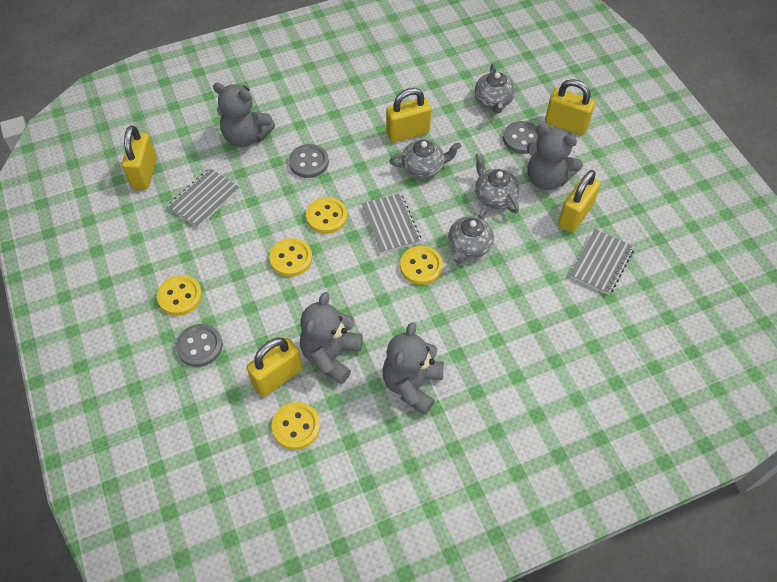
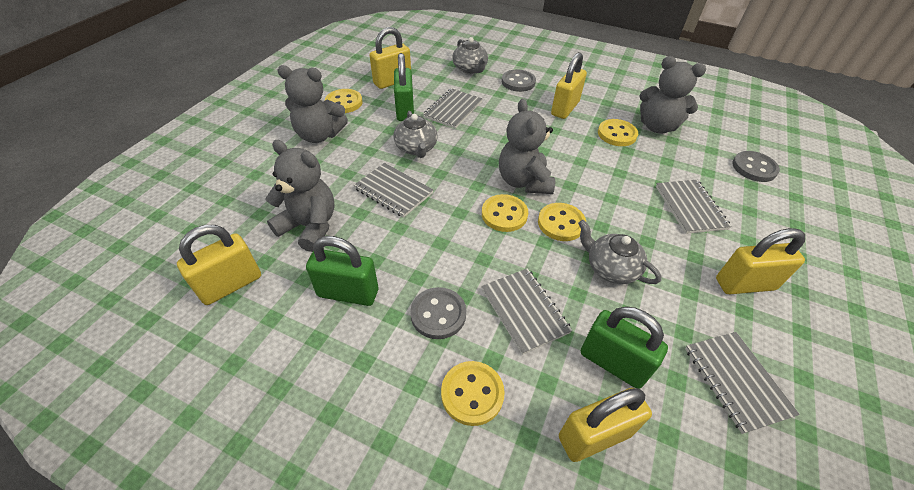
green padlock: 0 -> 3
grey notebook: 3 -> 5
grey teapot: 4 -> 3

